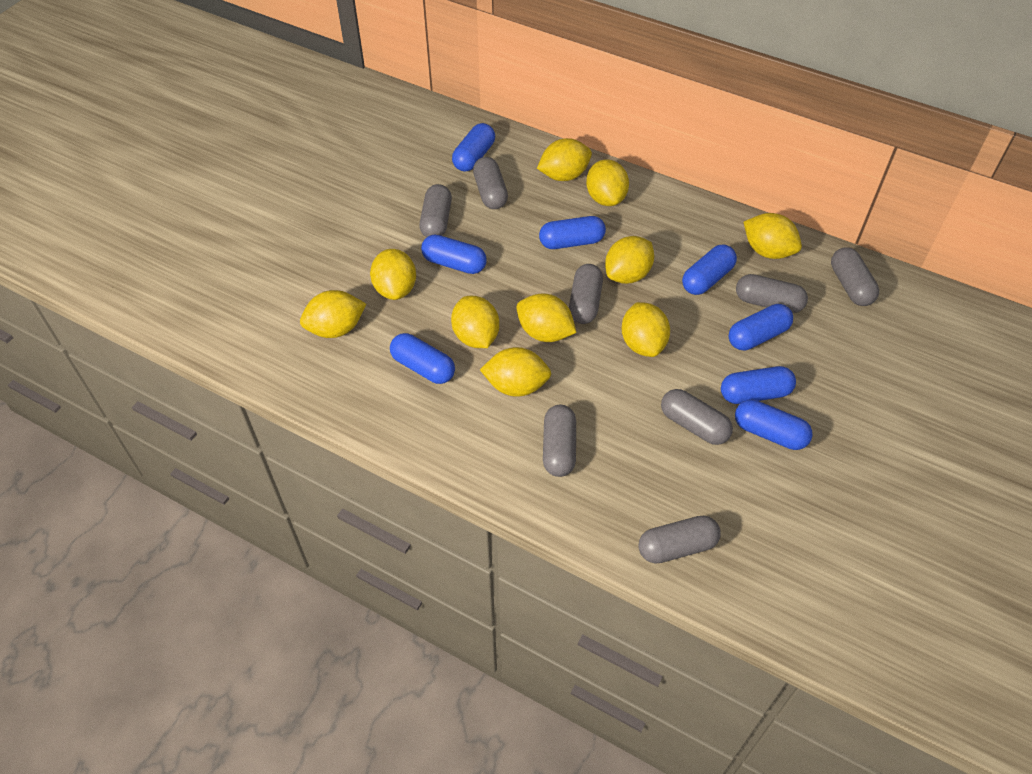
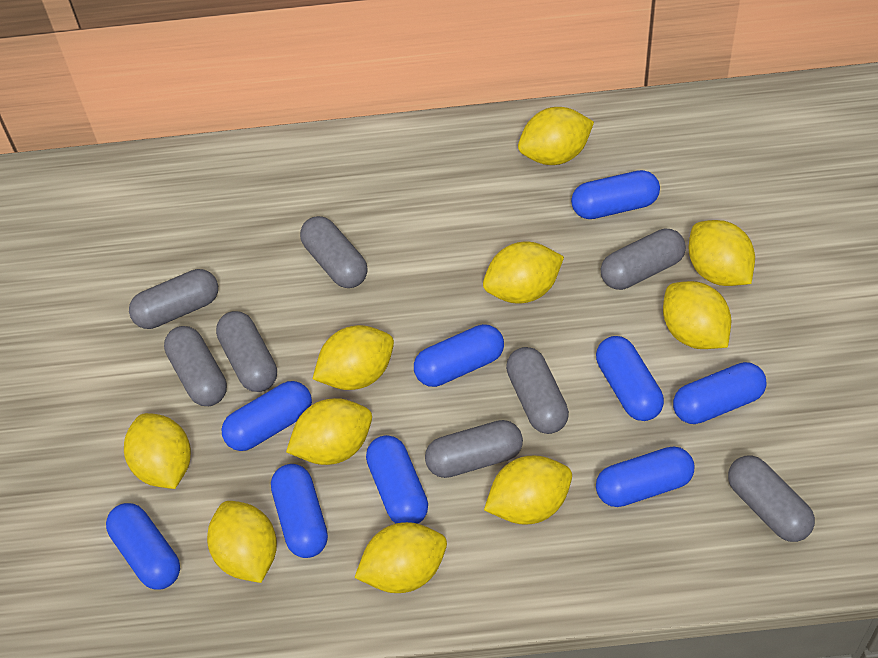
blue capsule: 8 -> 9

